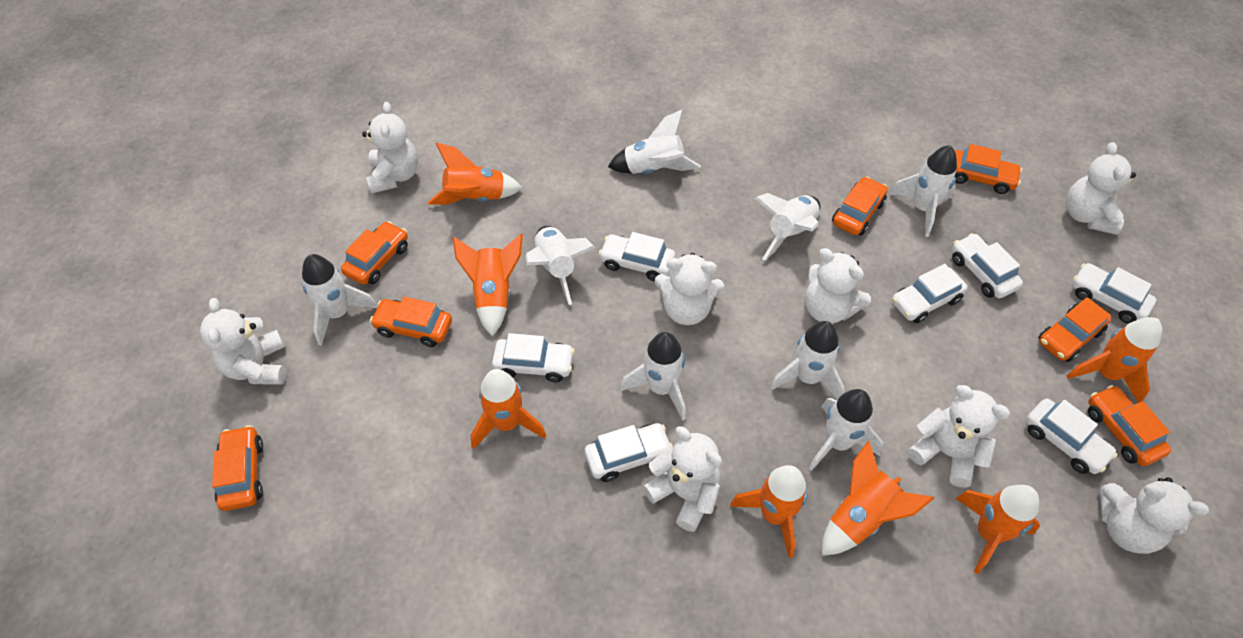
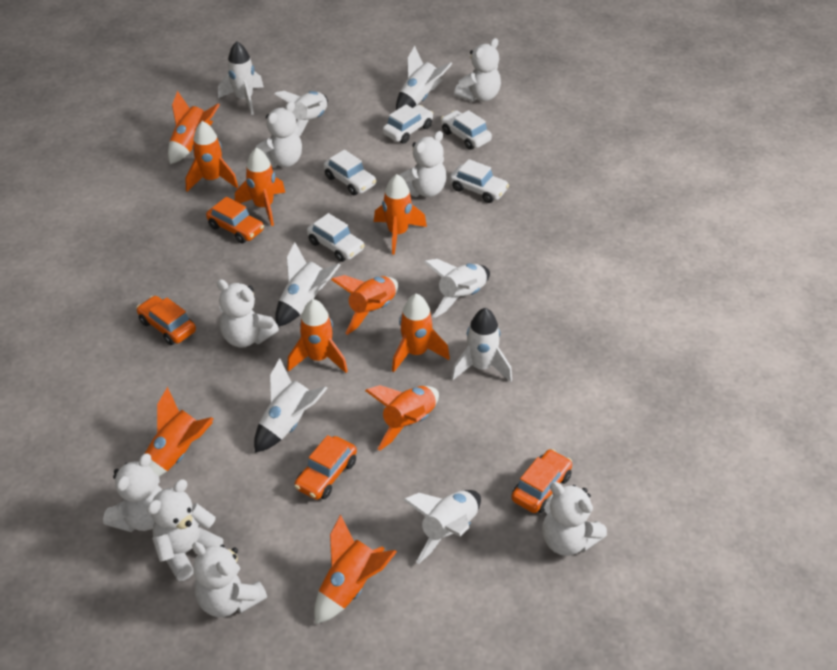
orange car: 7 -> 4
orange rocket: 7 -> 10
white car: 7 -> 5

